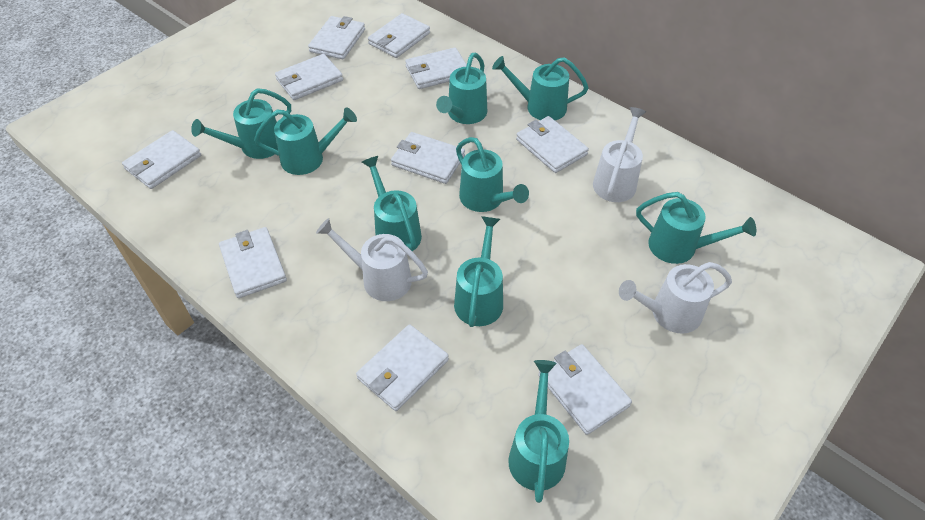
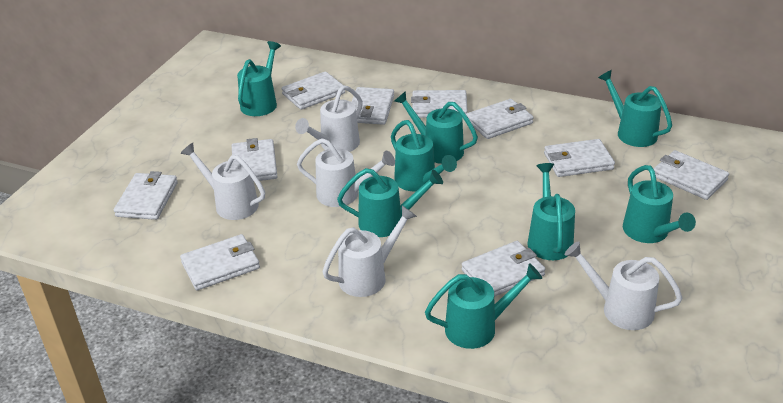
turquoise watering can: 9 -> 8
white watering can: 3 -> 5

